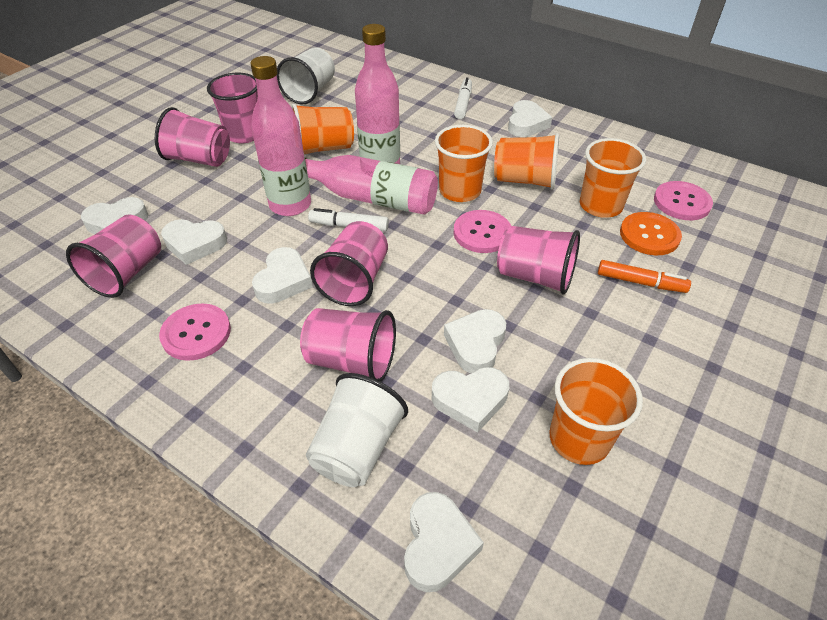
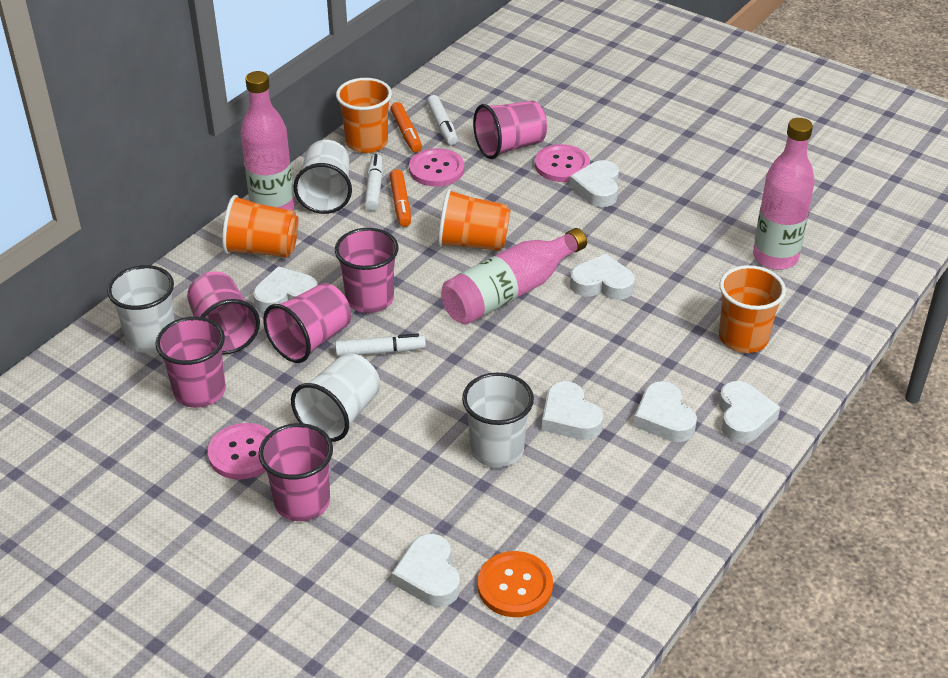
orange cup: 5 -> 4
orange marker: 1 -> 2
white cup: 2 -> 4
white marker: 2 -> 3

